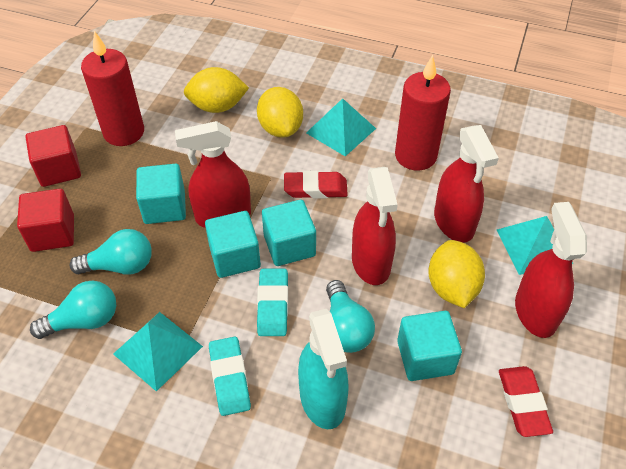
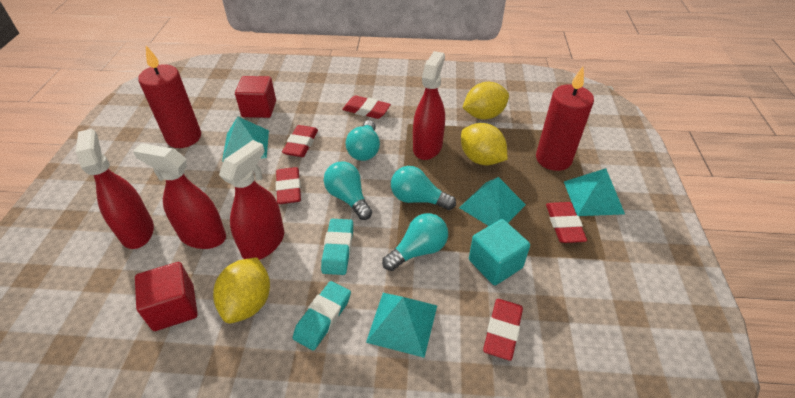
red eraser: 2 -> 5
turquoise cube: 4 -> 1
turquoise light bulb: 3 -> 4
turquoise pyramid: 3 -> 4
turquoise spray bottle: 1 -> 0

